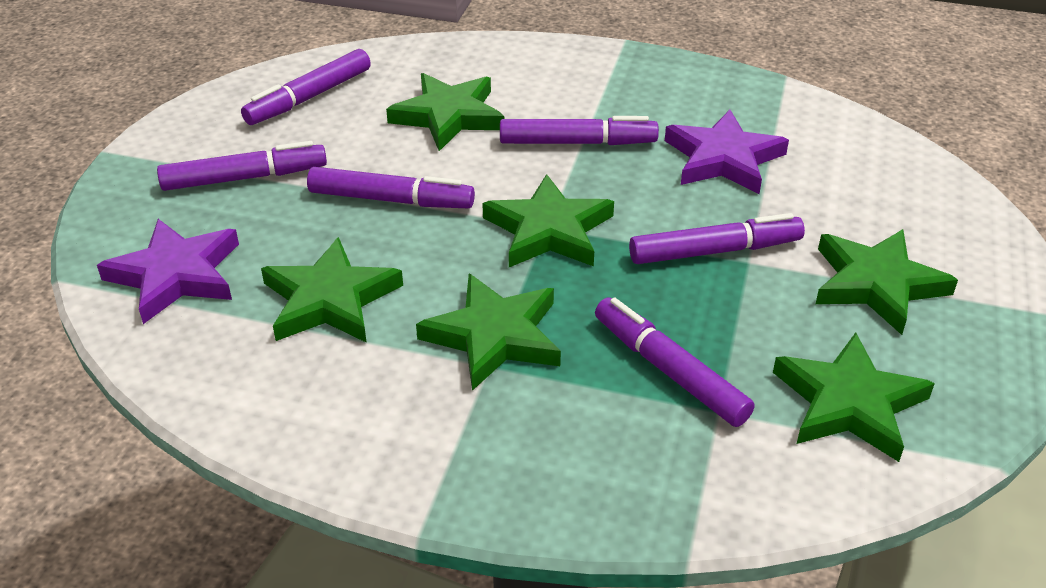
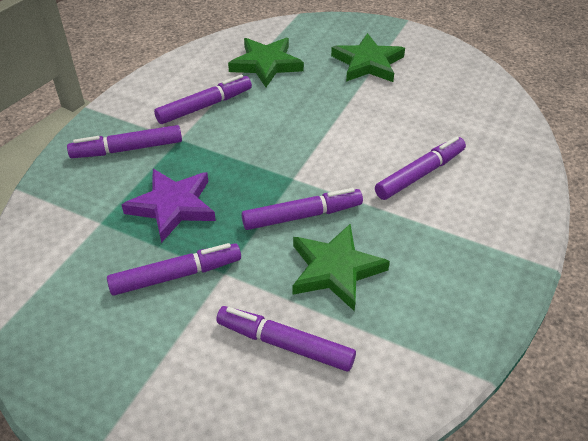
green star: 6 -> 3
purple star: 2 -> 1

